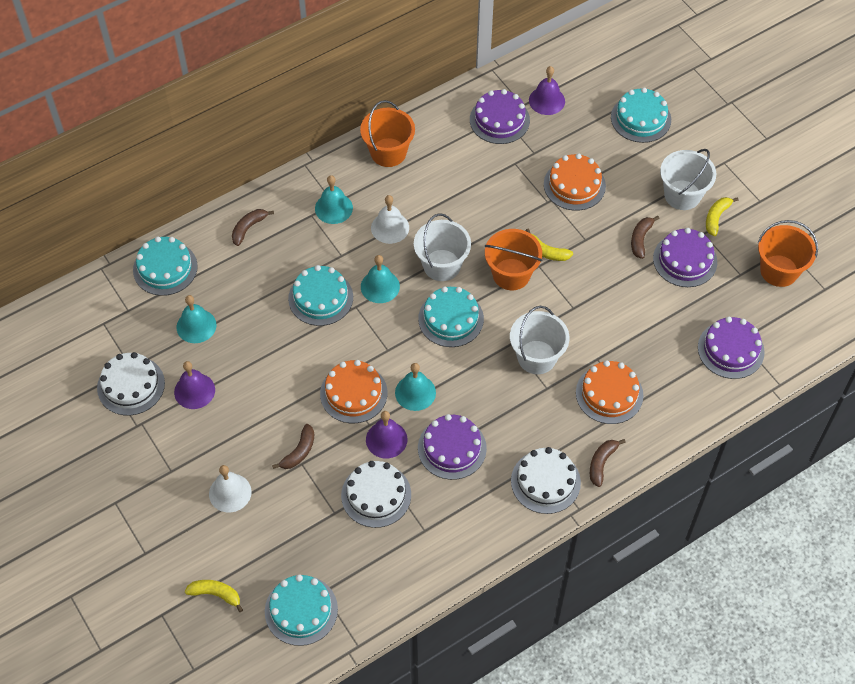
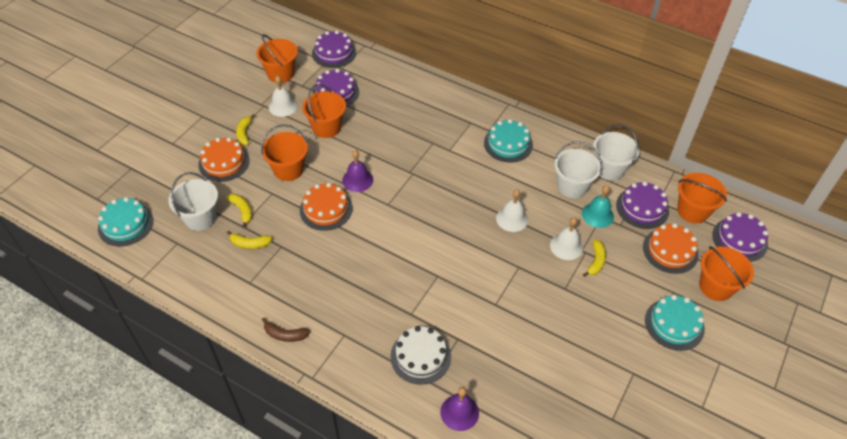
brown banana: 4 -> 1
orange bucket: 3 -> 5
purple bell: 3 -> 2
turquoise bell: 4 -> 1
turquoise cake: 5 -> 3
white bell: 2 -> 3
white cake: 3 -> 1
yellow banana: 3 -> 4

